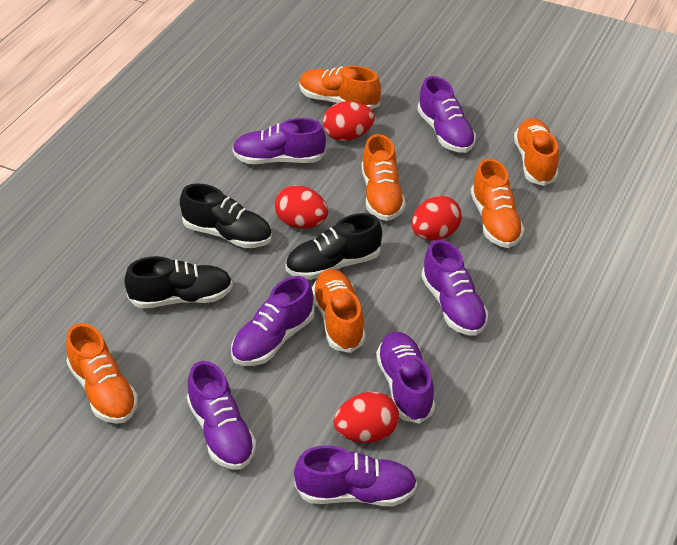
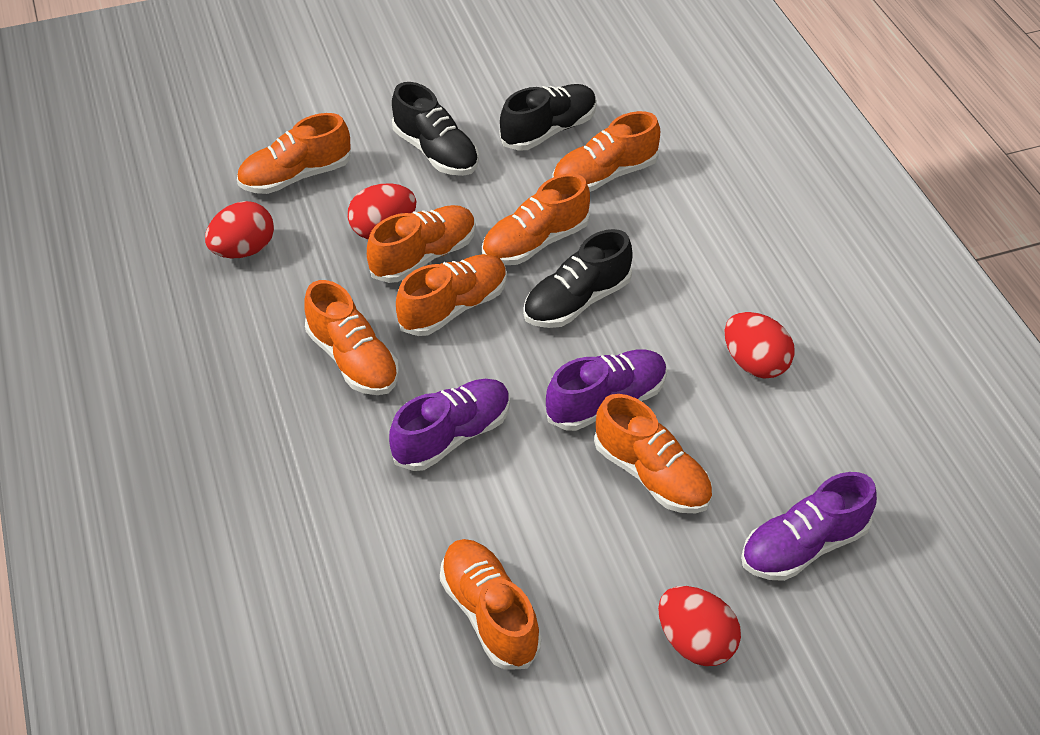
orange shoe: 6 -> 8
purple shoe: 7 -> 3

